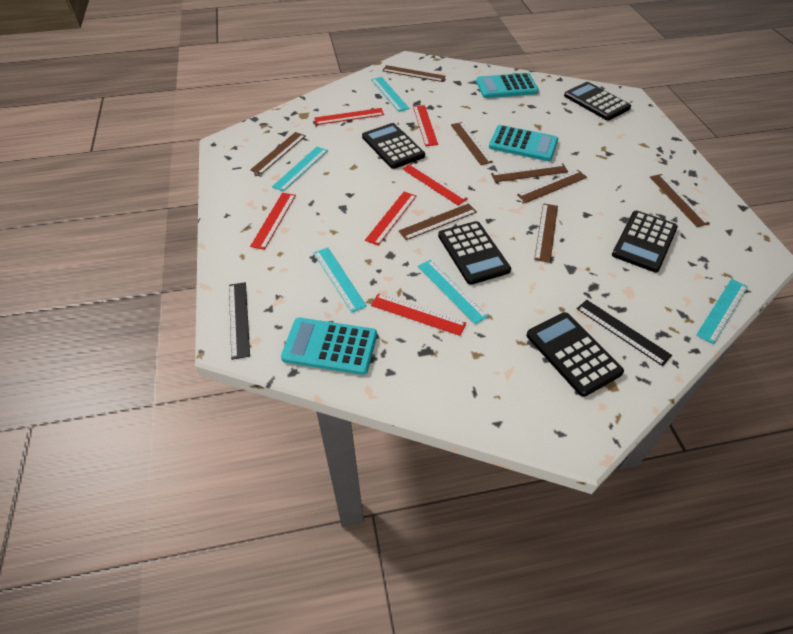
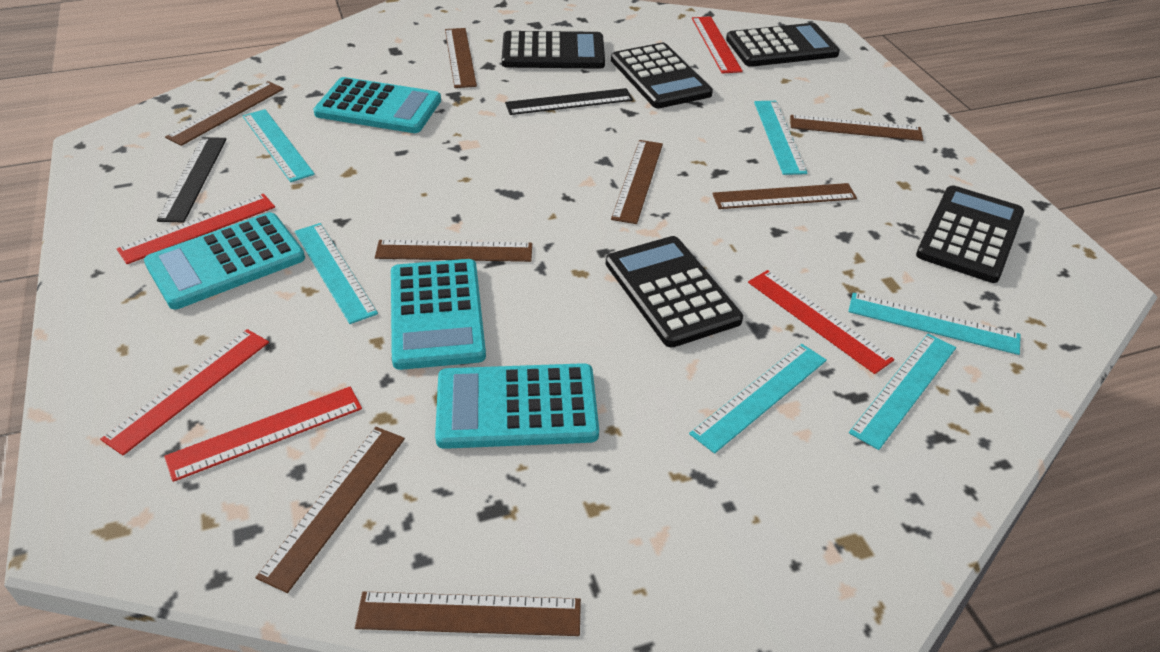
red ruler: 6 -> 5
turquoise calculator: 3 -> 4
turquoise ruler: 5 -> 6

